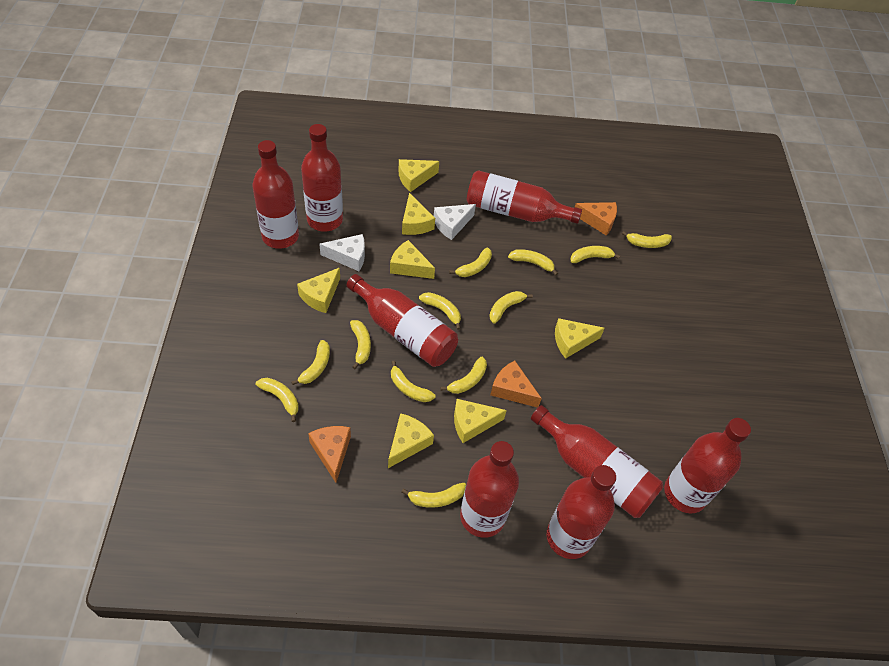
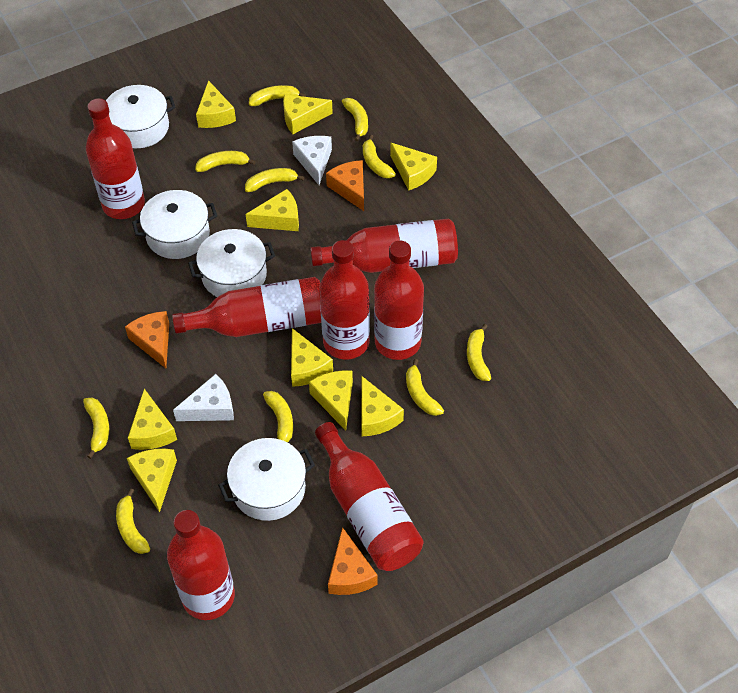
red bottle: 8 -> 7
white pot: 0 -> 4
yellow banana: 12 -> 10
yellow cheese: 7 -> 9

